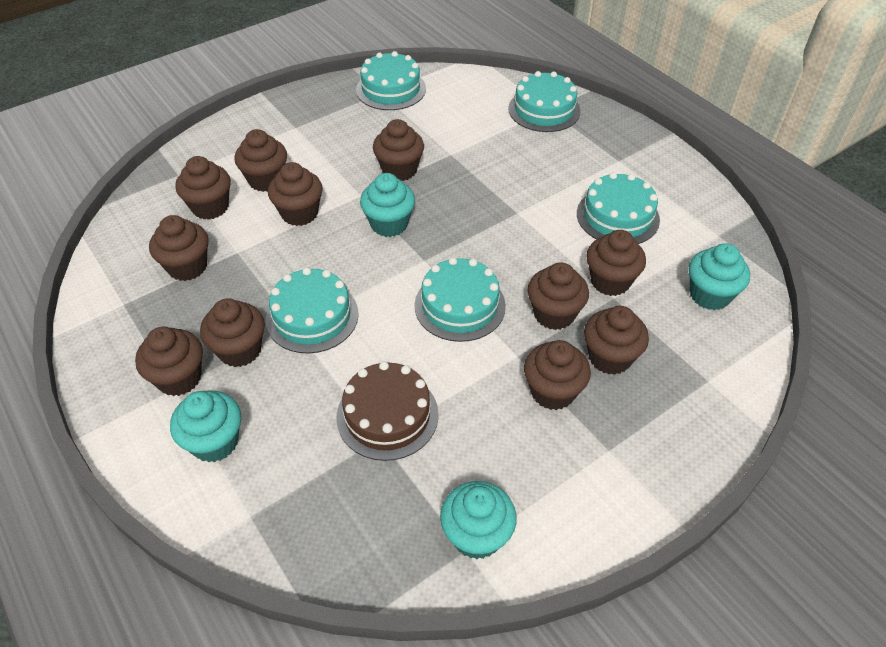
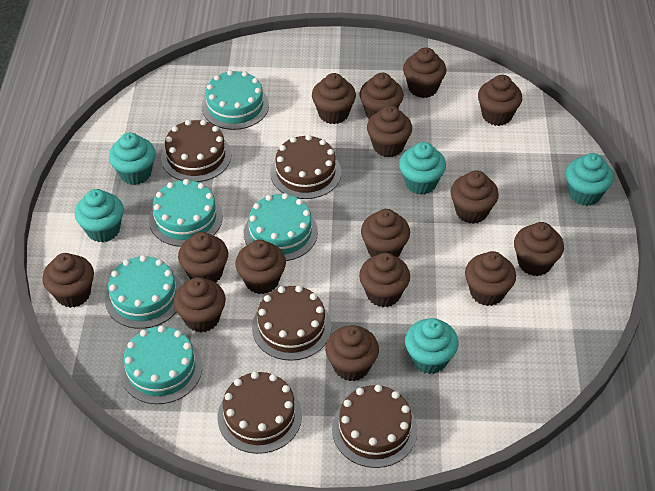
brown cake: 1 -> 5
brown cupcake: 11 -> 15
turquoise cupcake: 4 -> 5

